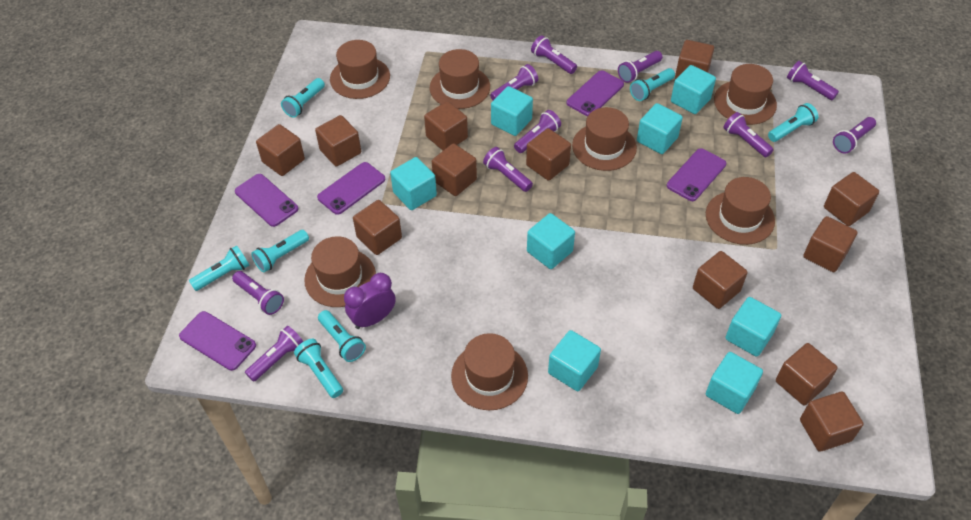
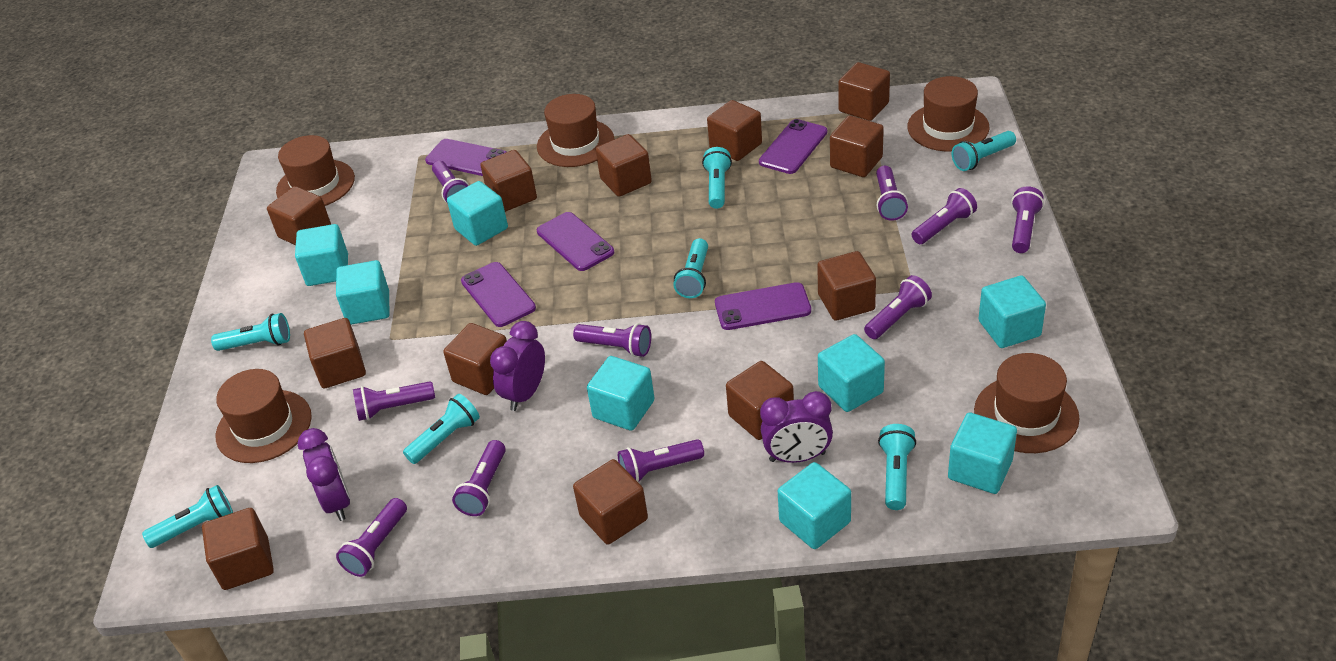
brown hat: 7 -> 5
purple clock: 1 -> 3

